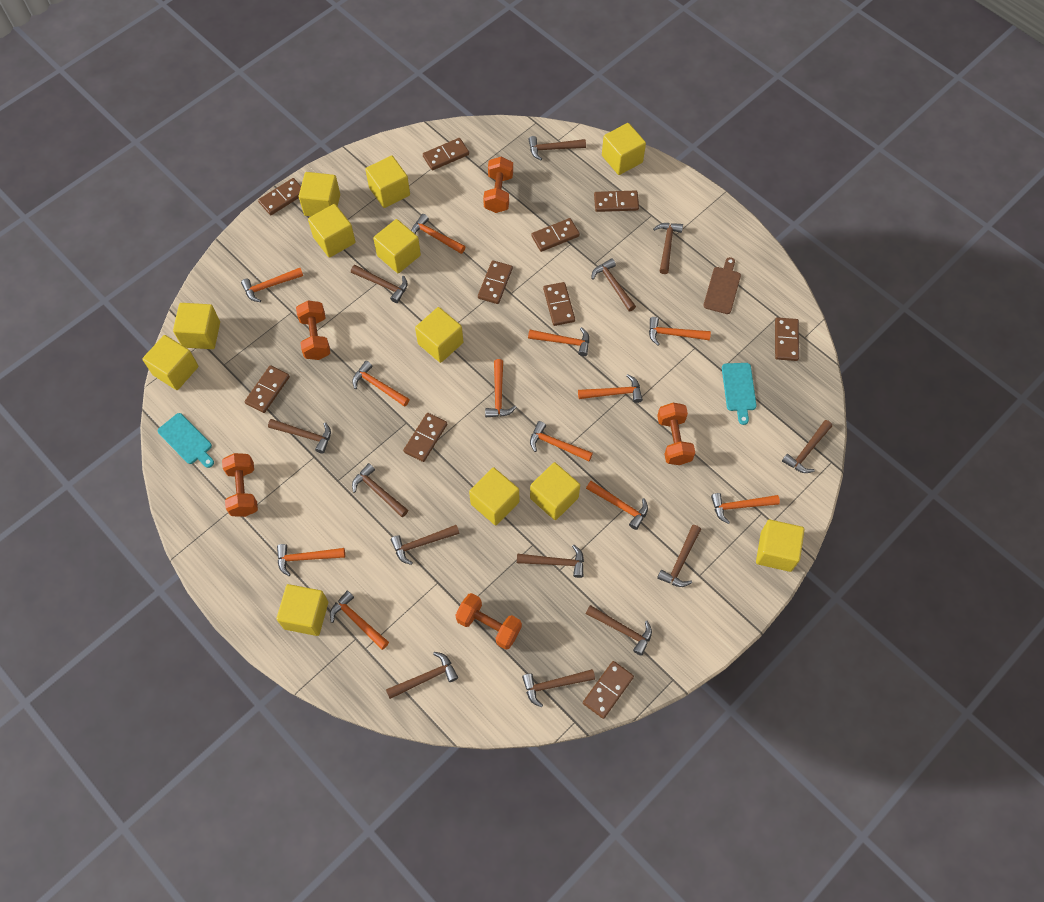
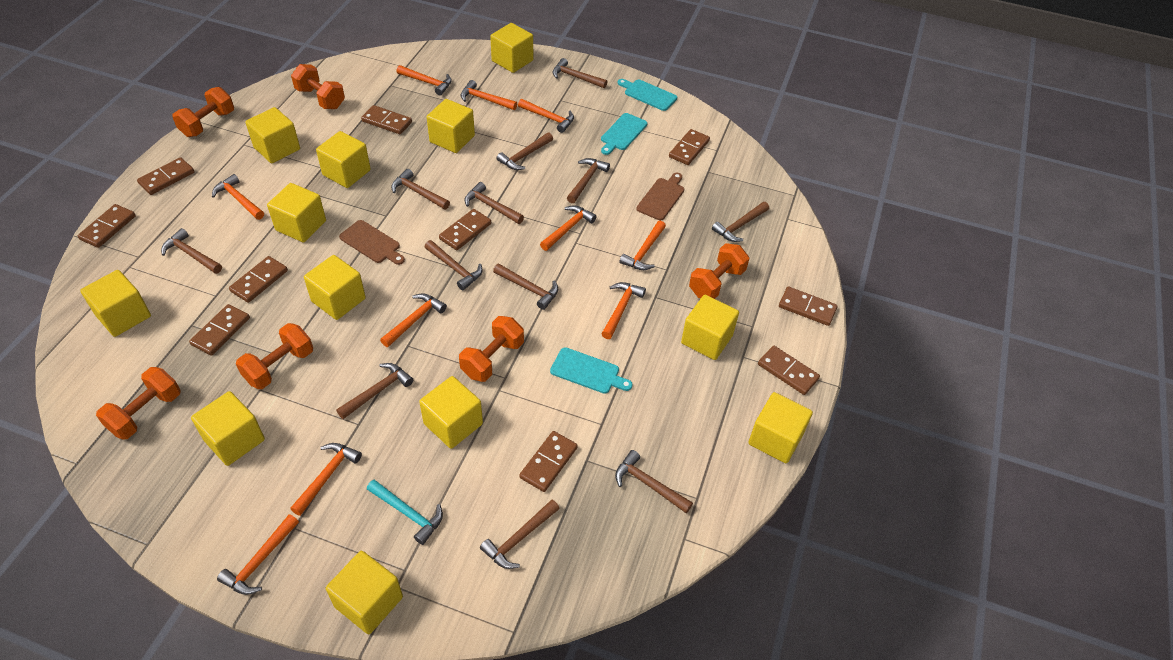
brown cutting board: 1 -> 2
brown hammer: 13 -> 12
orange dumbbell: 5 -> 6
orange hammer: 12 -> 10
turquoise cutting board: 2 -> 3
turquoise hammer: 0 -> 1

